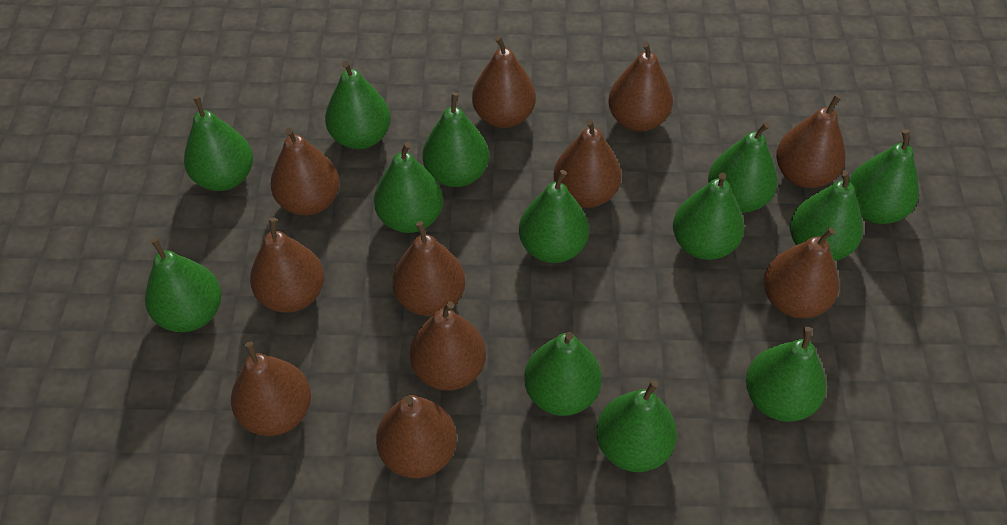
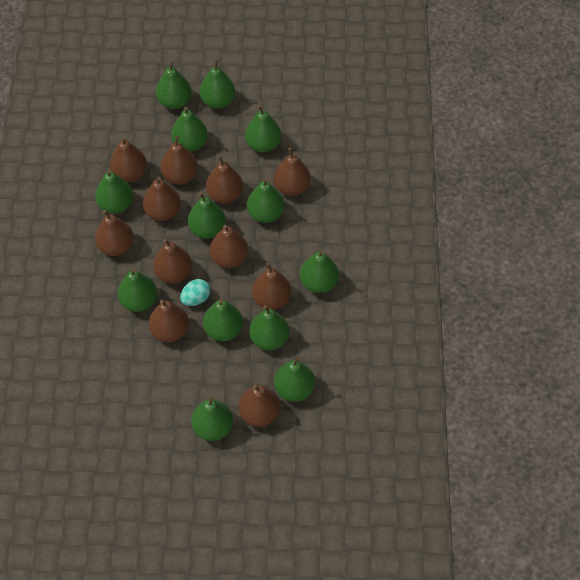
turquoise egg: 0 -> 1

